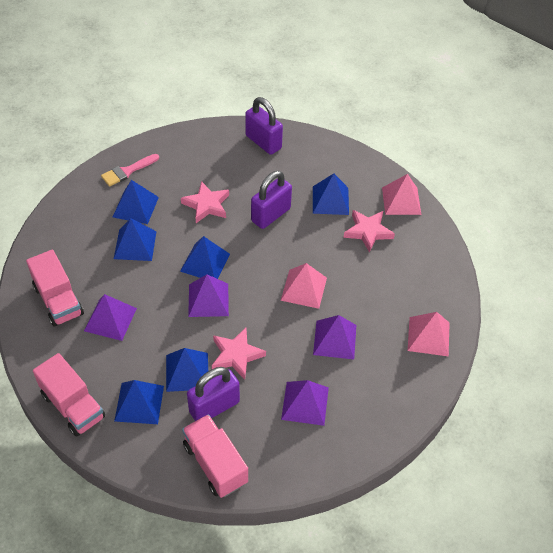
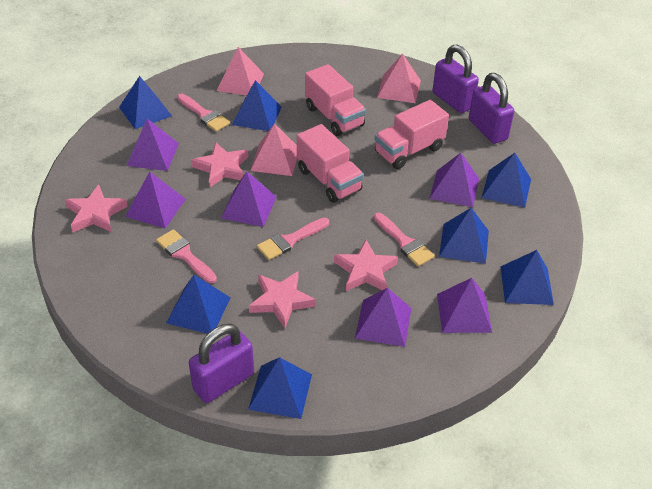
blue pyramid: 6 -> 7
pink brush: 1 -> 4
pink star: 3 -> 4
purple pyramid: 4 -> 6

